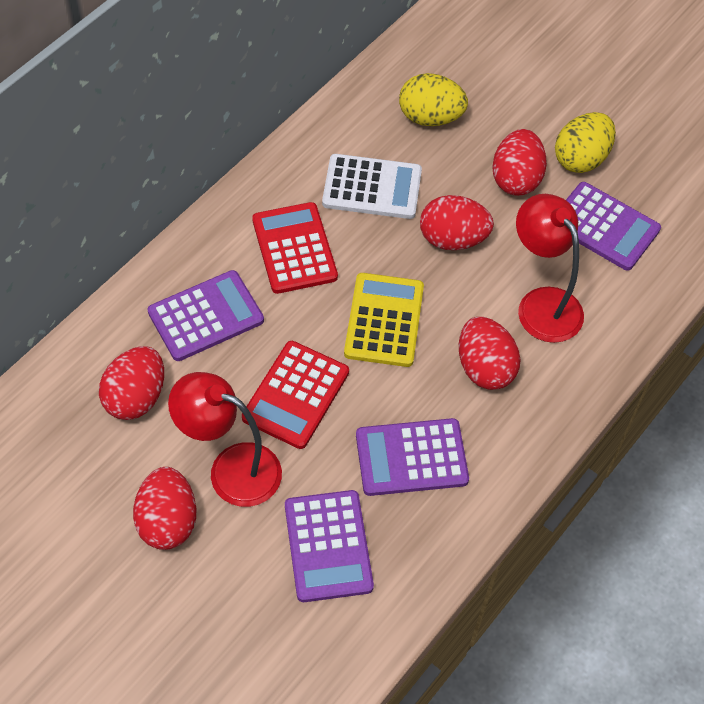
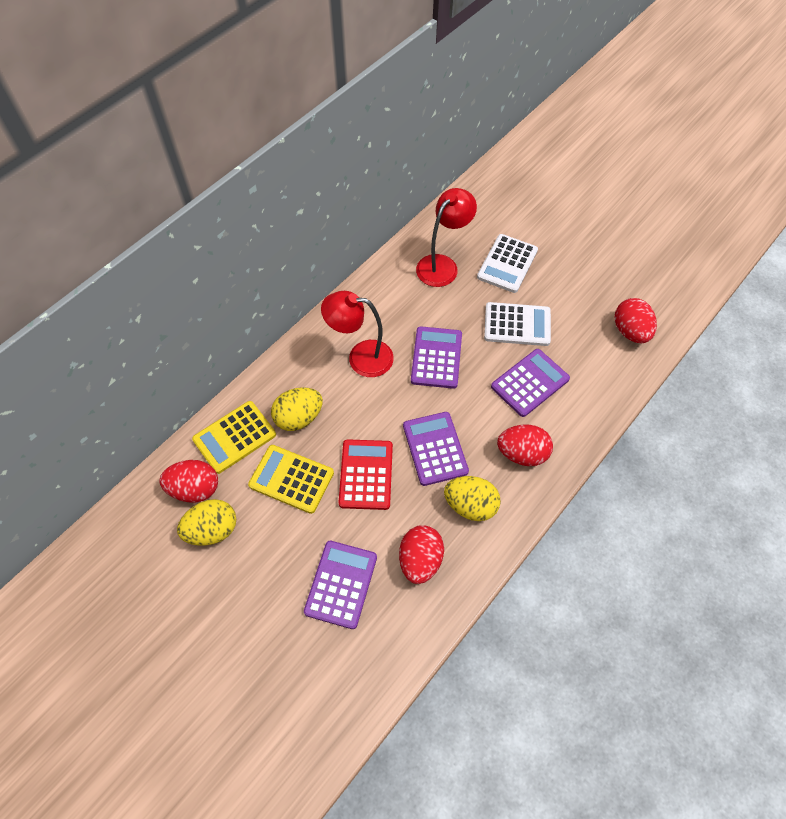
red calculator: 2 -> 1
red egg: 5 -> 4
white calculator: 1 -> 2
yellow calculator: 1 -> 2
yellow egg: 2 -> 3

